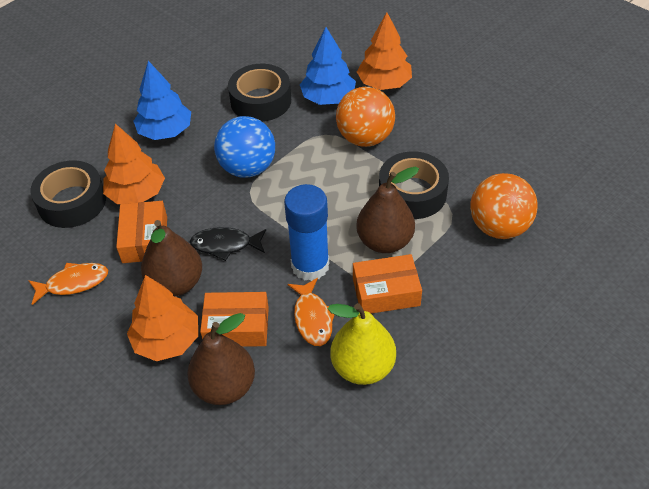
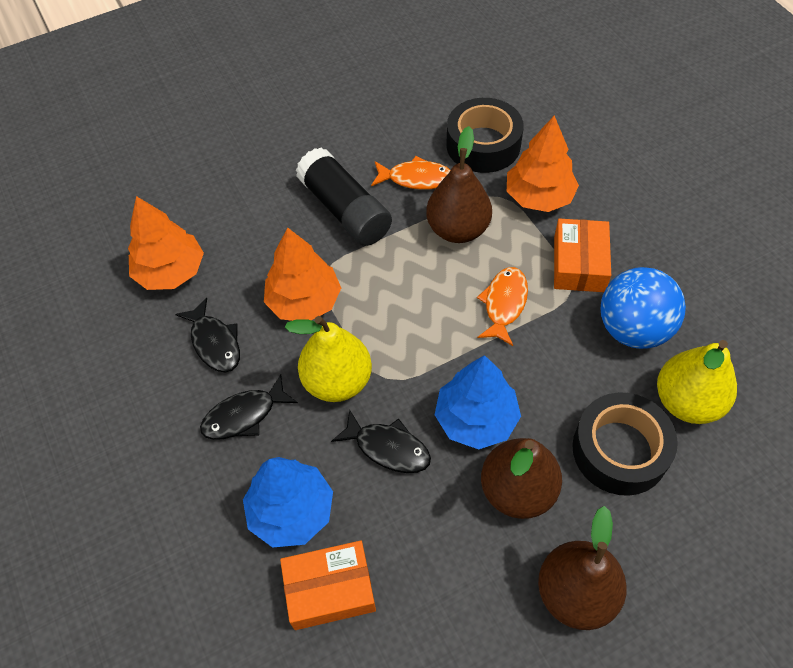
black fish: 1 -> 3
black glue stick: 0 -> 1
black tape: 3 -> 2
blue glue stick: 1 -> 0
orange ball: 2 -> 0
orange box: 3 -> 2
yellow pear: 1 -> 2

